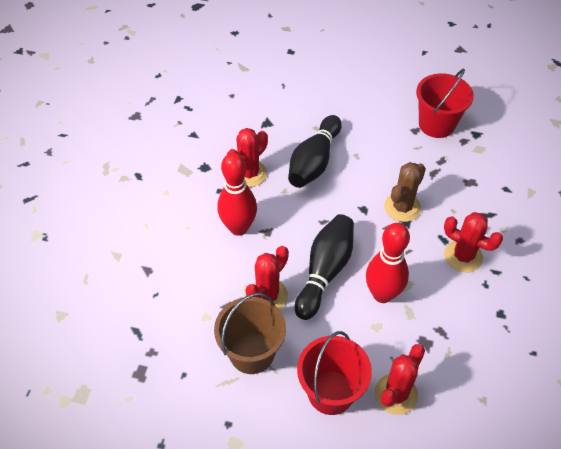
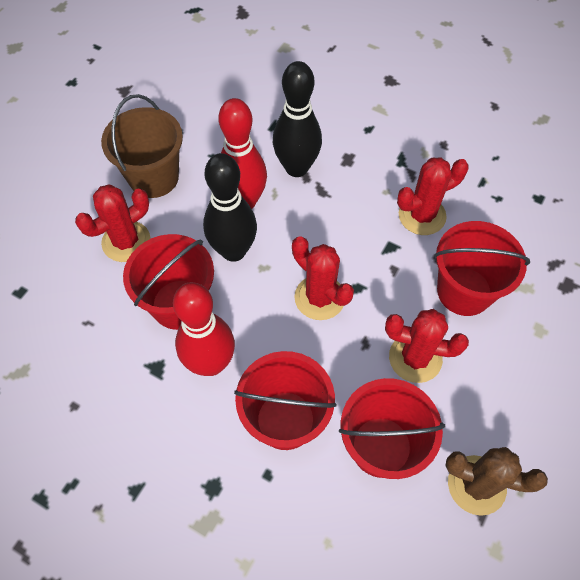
red bucket: 2 -> 4

